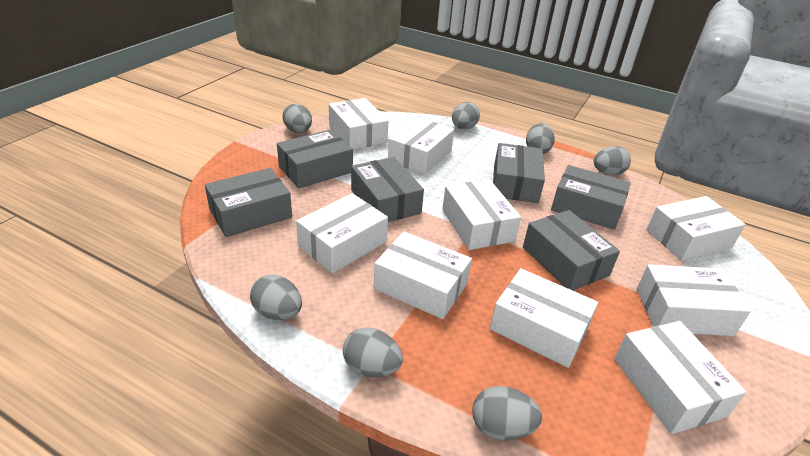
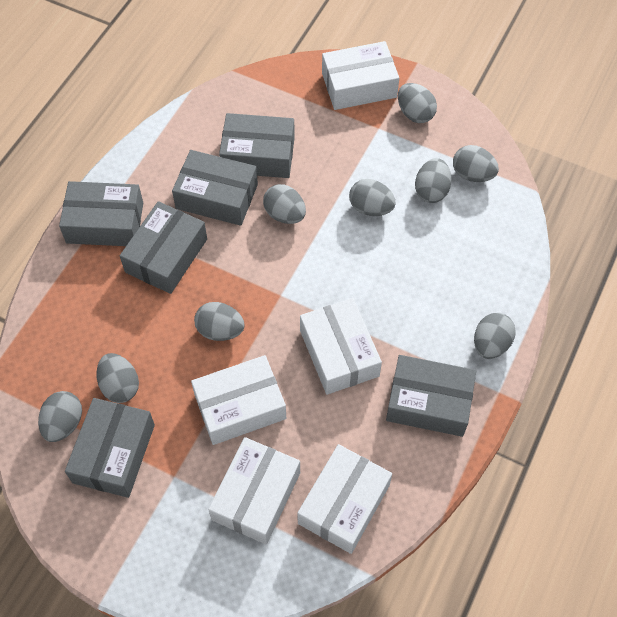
grey egg: 7 -> 9
white box: 9 -> 5

